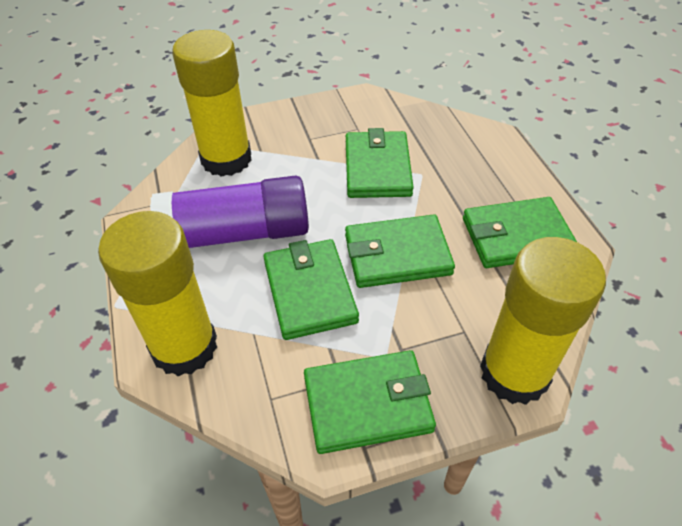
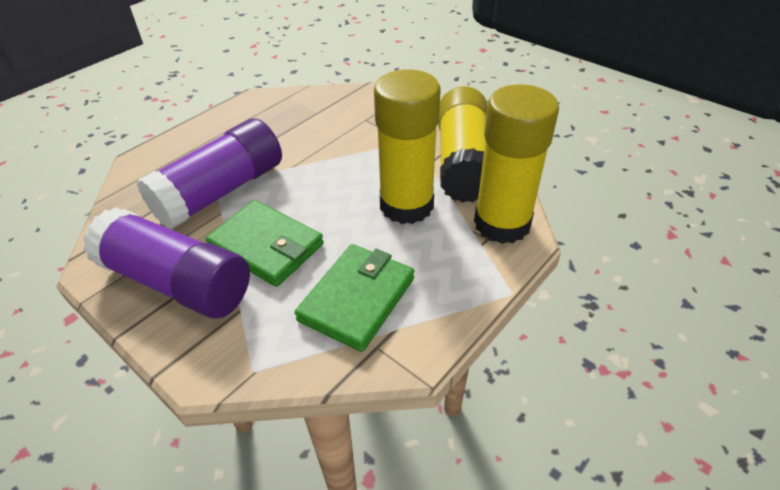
green wallet: 5 -> 2
purple glue stick: 1 -> 2

